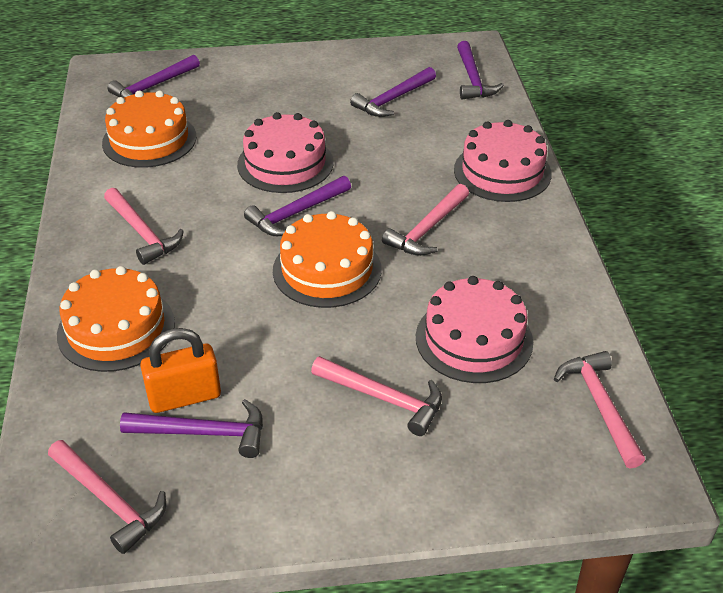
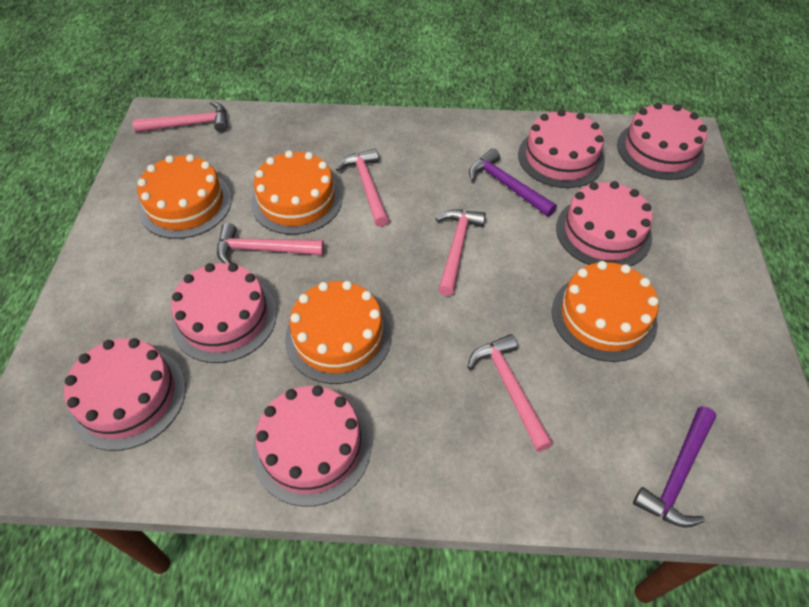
orange cake: 3 -> 4
orange padlock: 1 -> 0
pink cake: 3 -> 6
purple hammer: 5 -> 2

